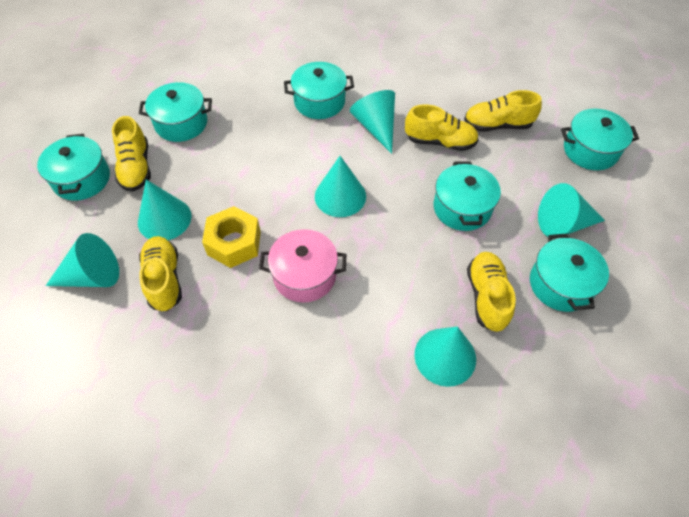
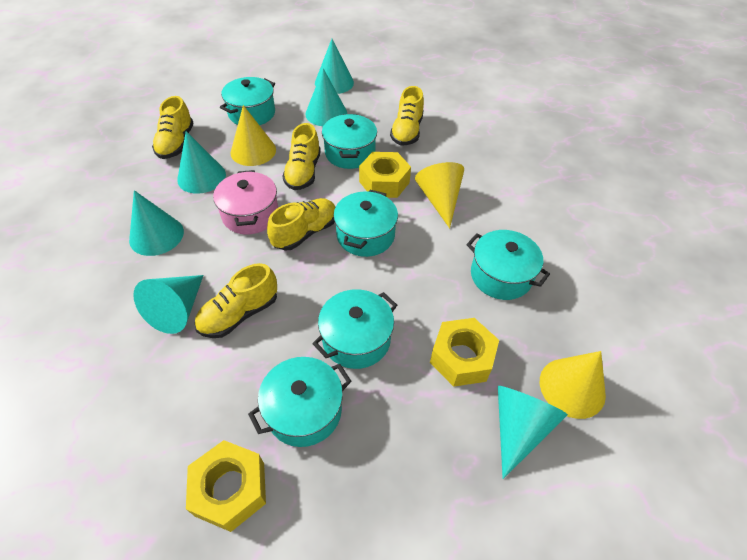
yellow cone: 0 -> 3
yellow nut: 1 -> 3

